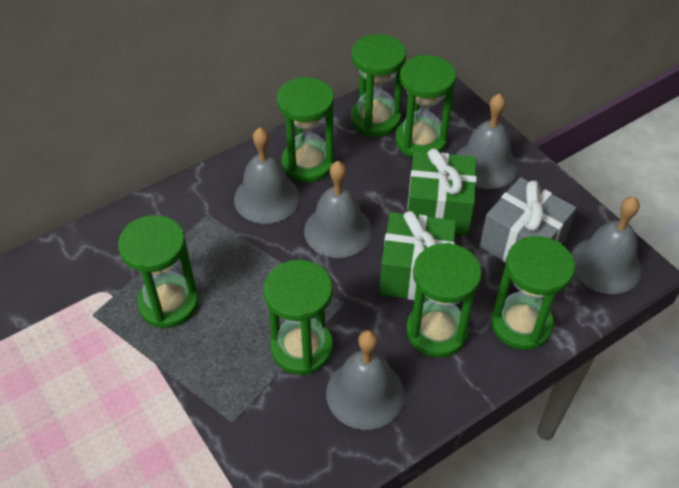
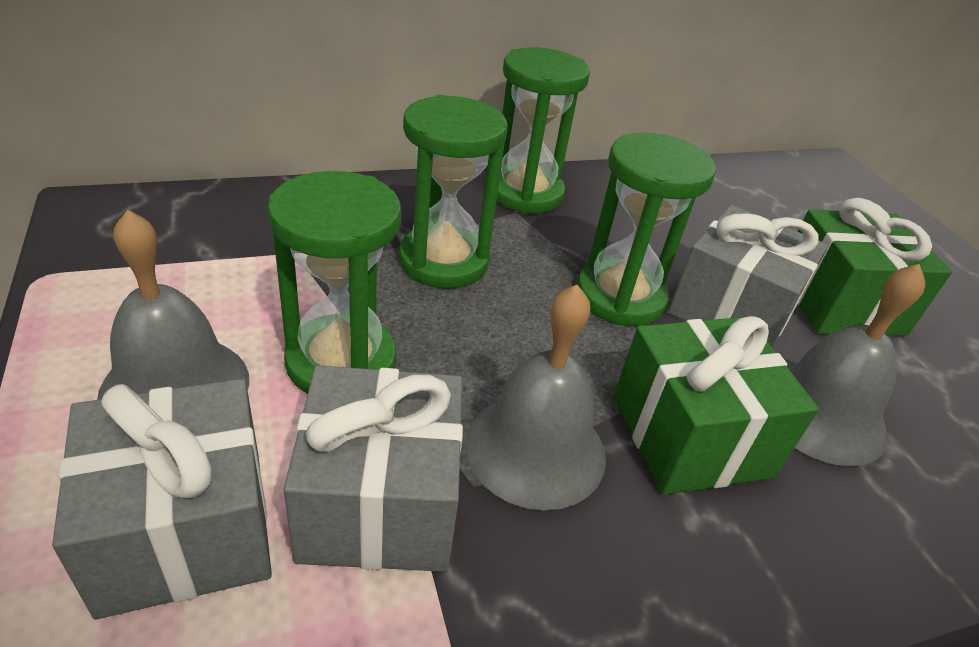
green hourglass: 7 -> 4
grey bell: 5 -> 3
grey gift: 1 -> 3

